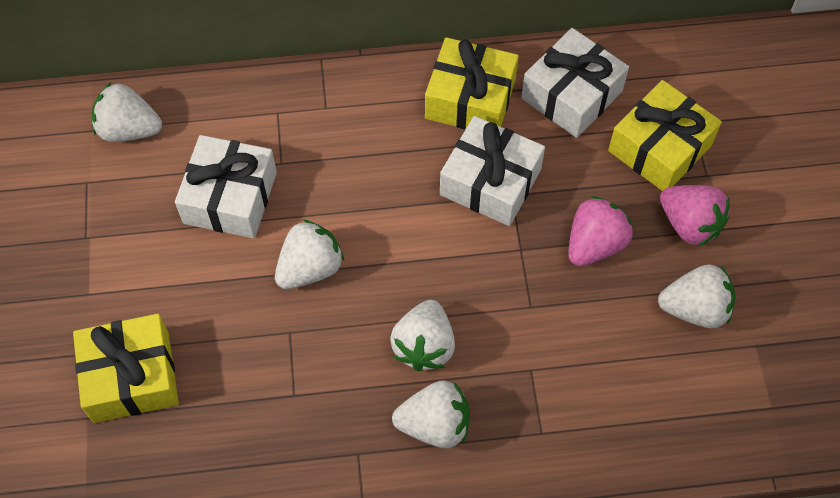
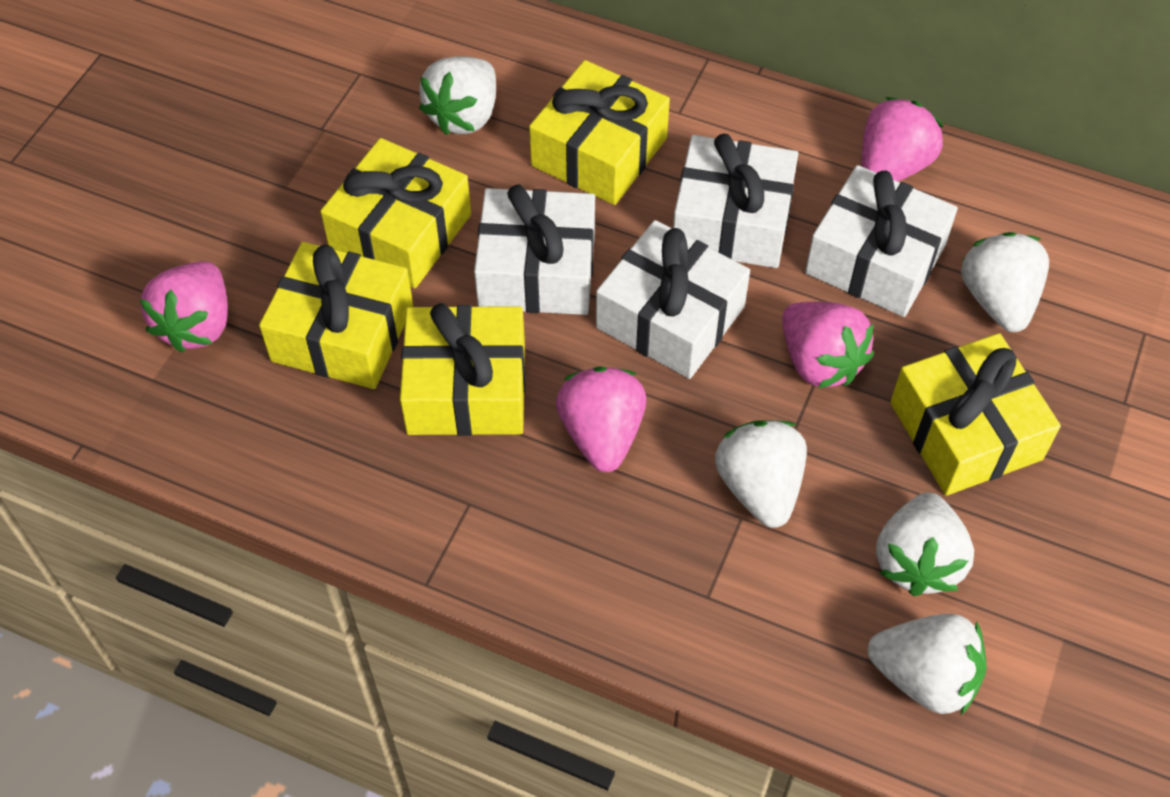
pink strawberry: 2 -> 4
white gift: 3 -> 4
yellow gift: 3 -> 5

